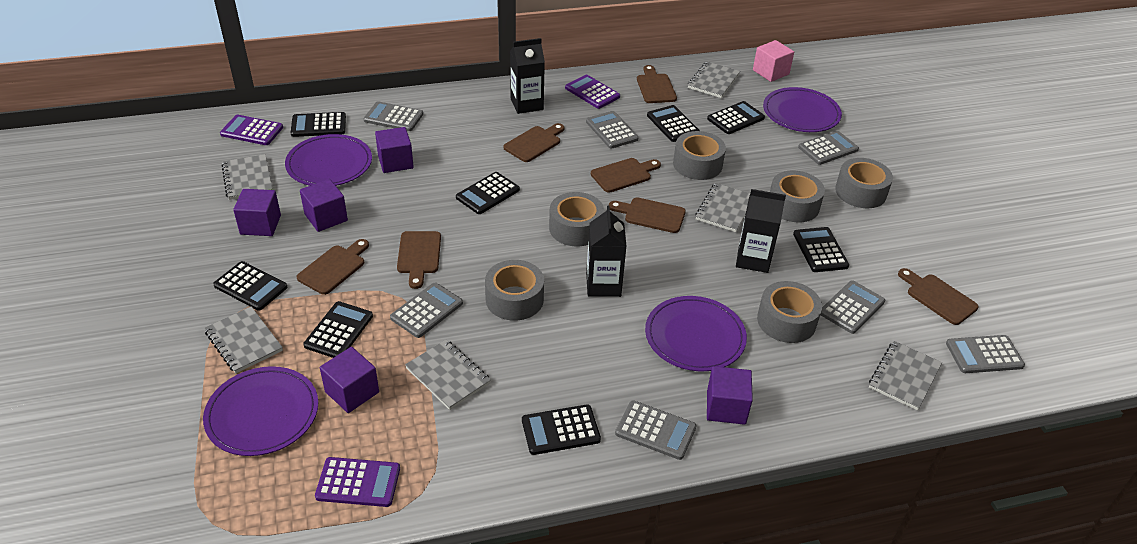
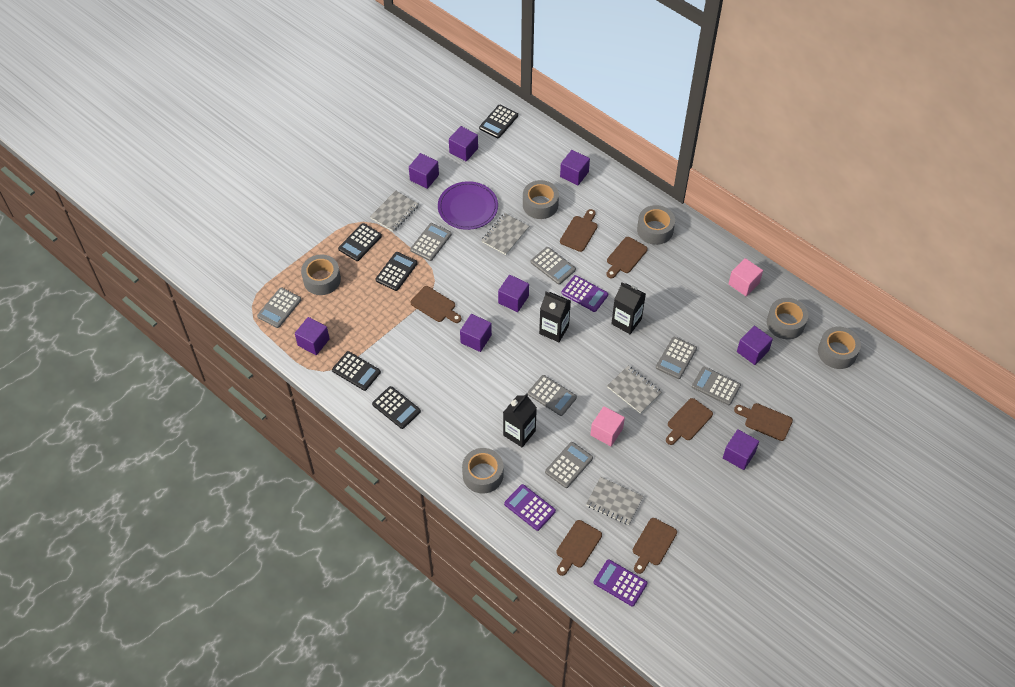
black calculator: 8 -> 5
grey notebook: 6 -> 4
pink cube: 1 -> 2
purple cube: 5 -> 8
purple plate: 4 -> 1

